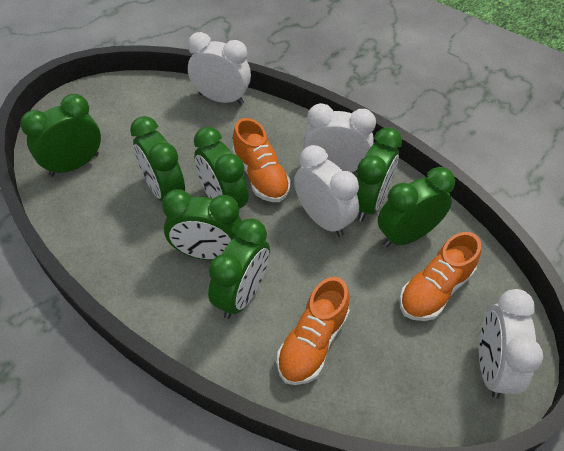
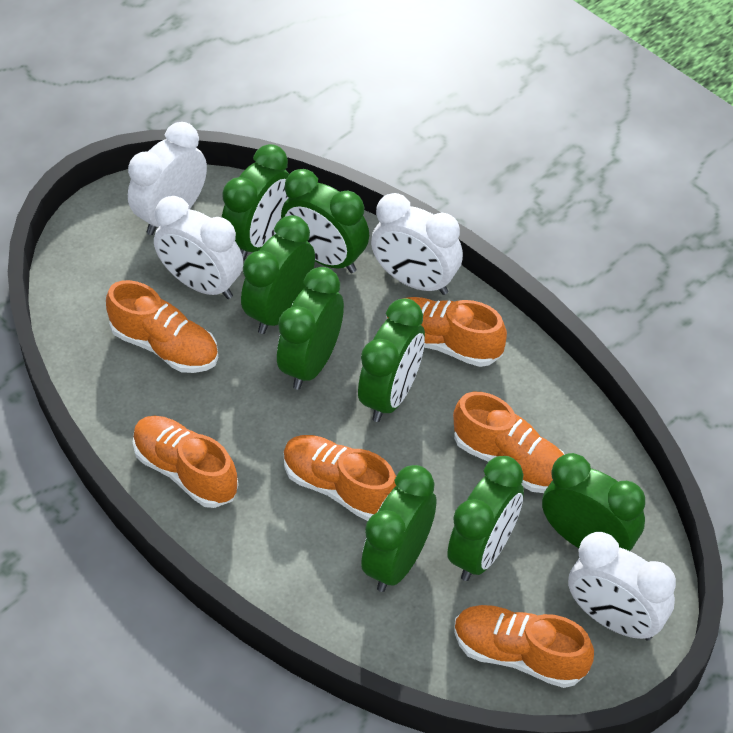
green clock: 7 -> 8
orange shoe: 3 -> 6

